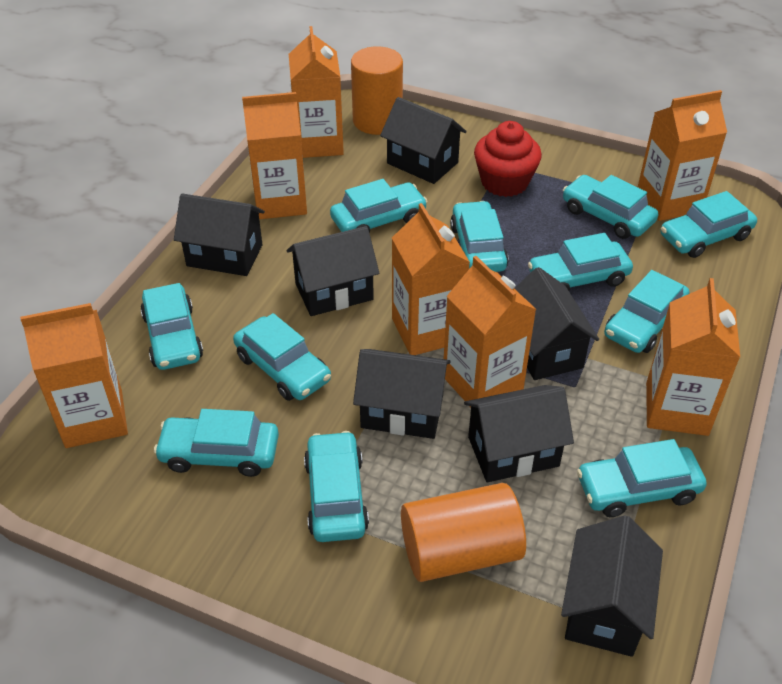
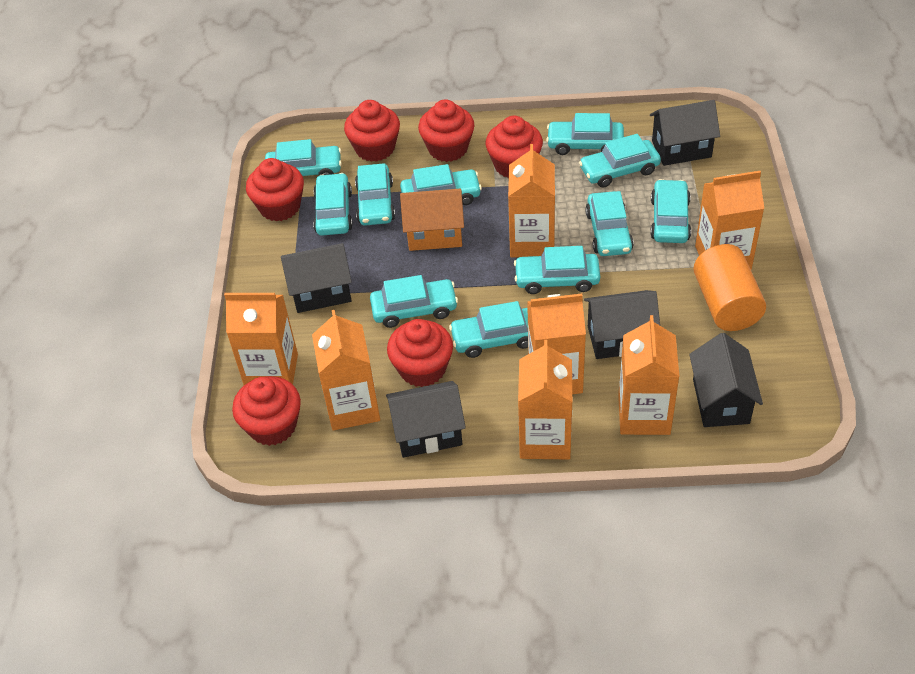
black house: 7 -> 5
orange cylinder: 2 -> 1
orange house: 0 -> 1
red cupcake: 1 -> 6

